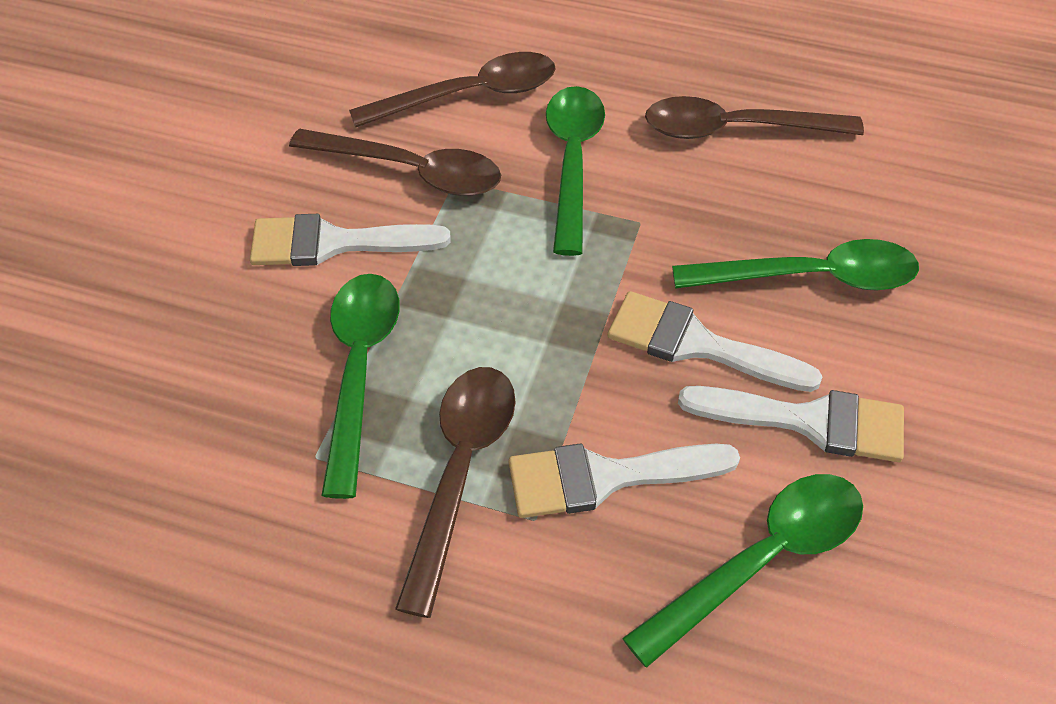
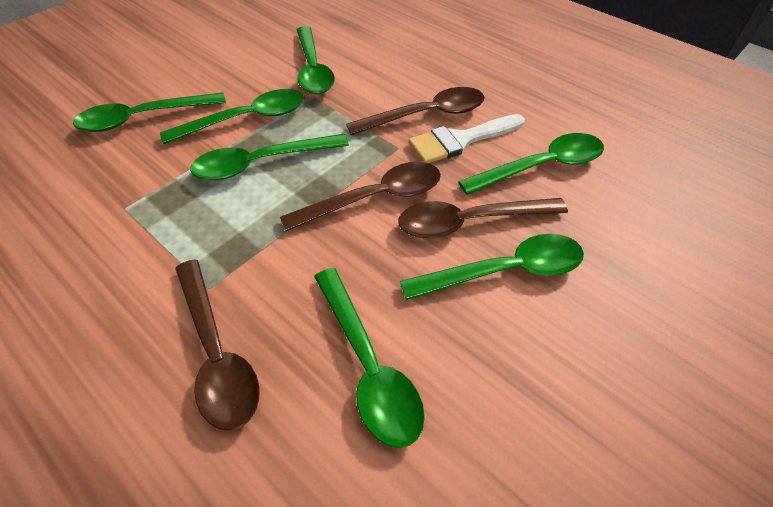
green spoon: 4 -> 7
white brush: 4 -> 1

